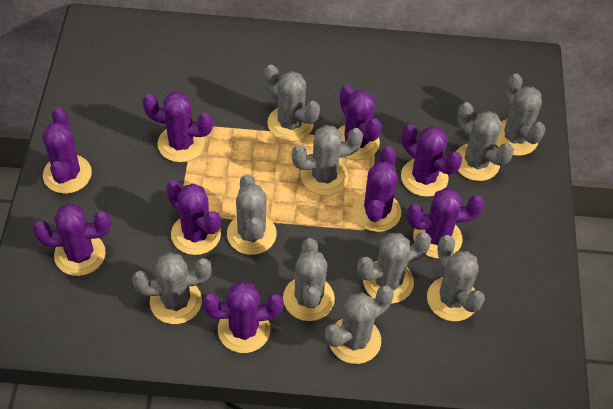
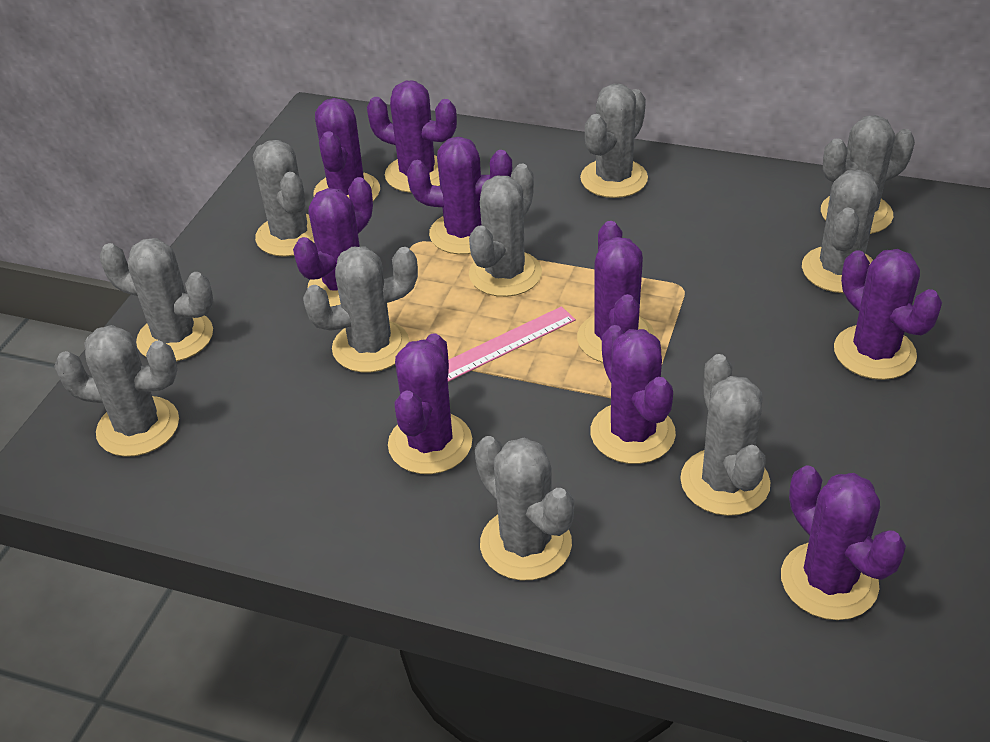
pink ruler: 0 -> 1

